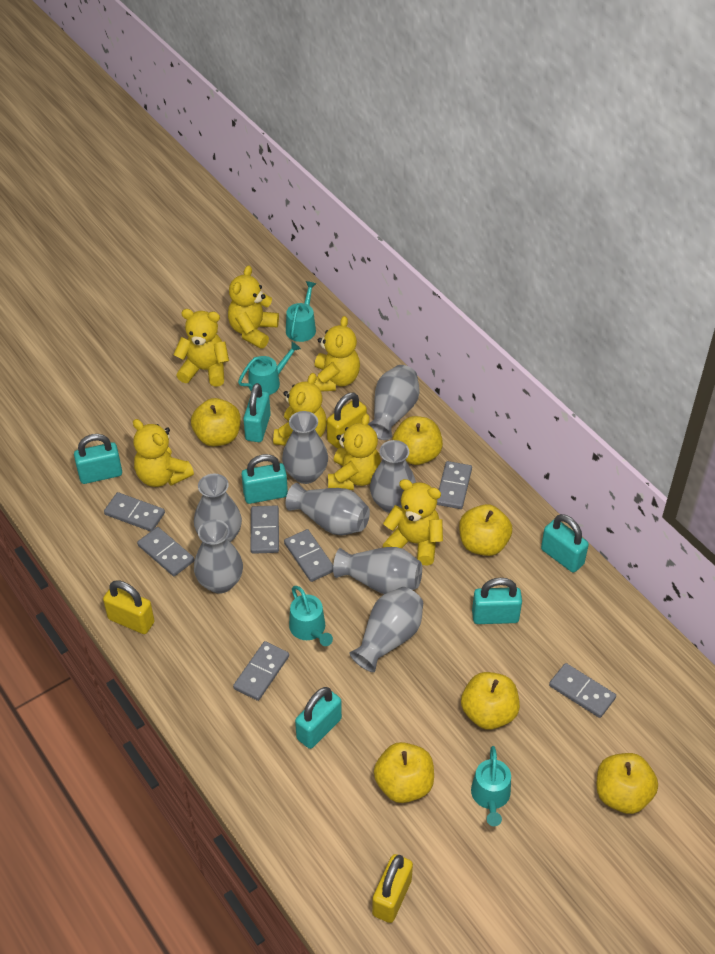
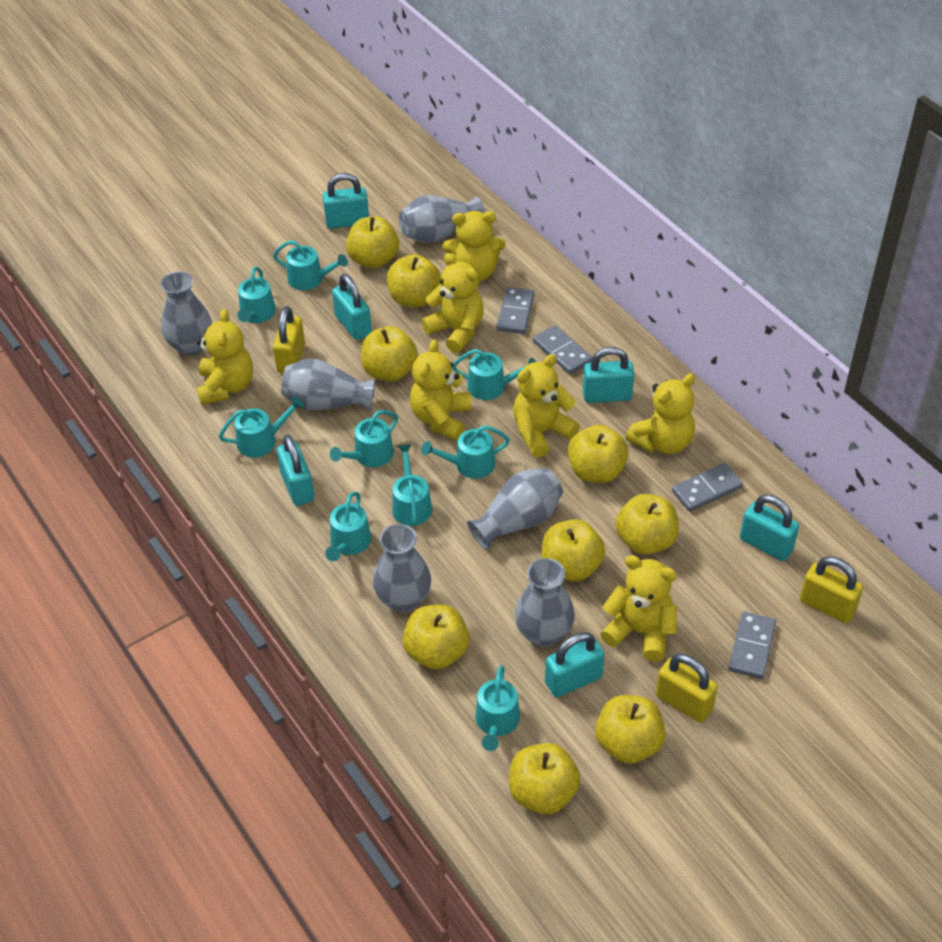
grey domino: 7 -> 4
grey vase: 8 -> 6
turquoise watering can: 4 -> 9
yellow apple: 6 -> 9

